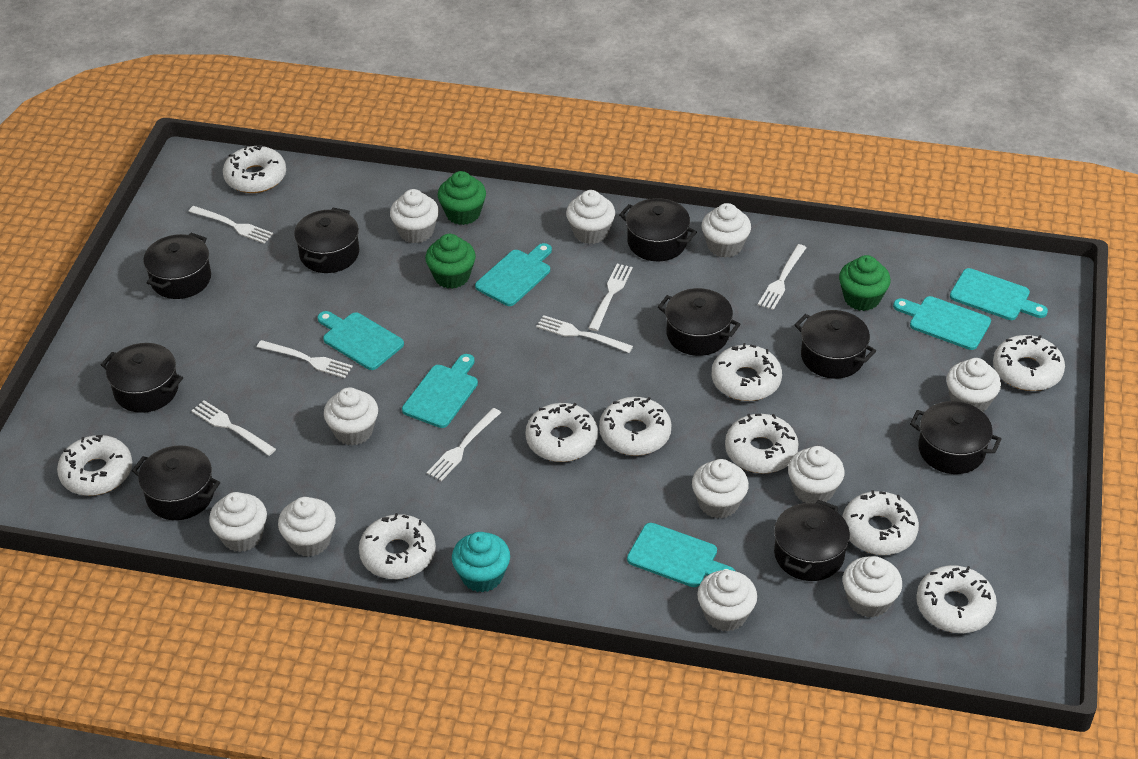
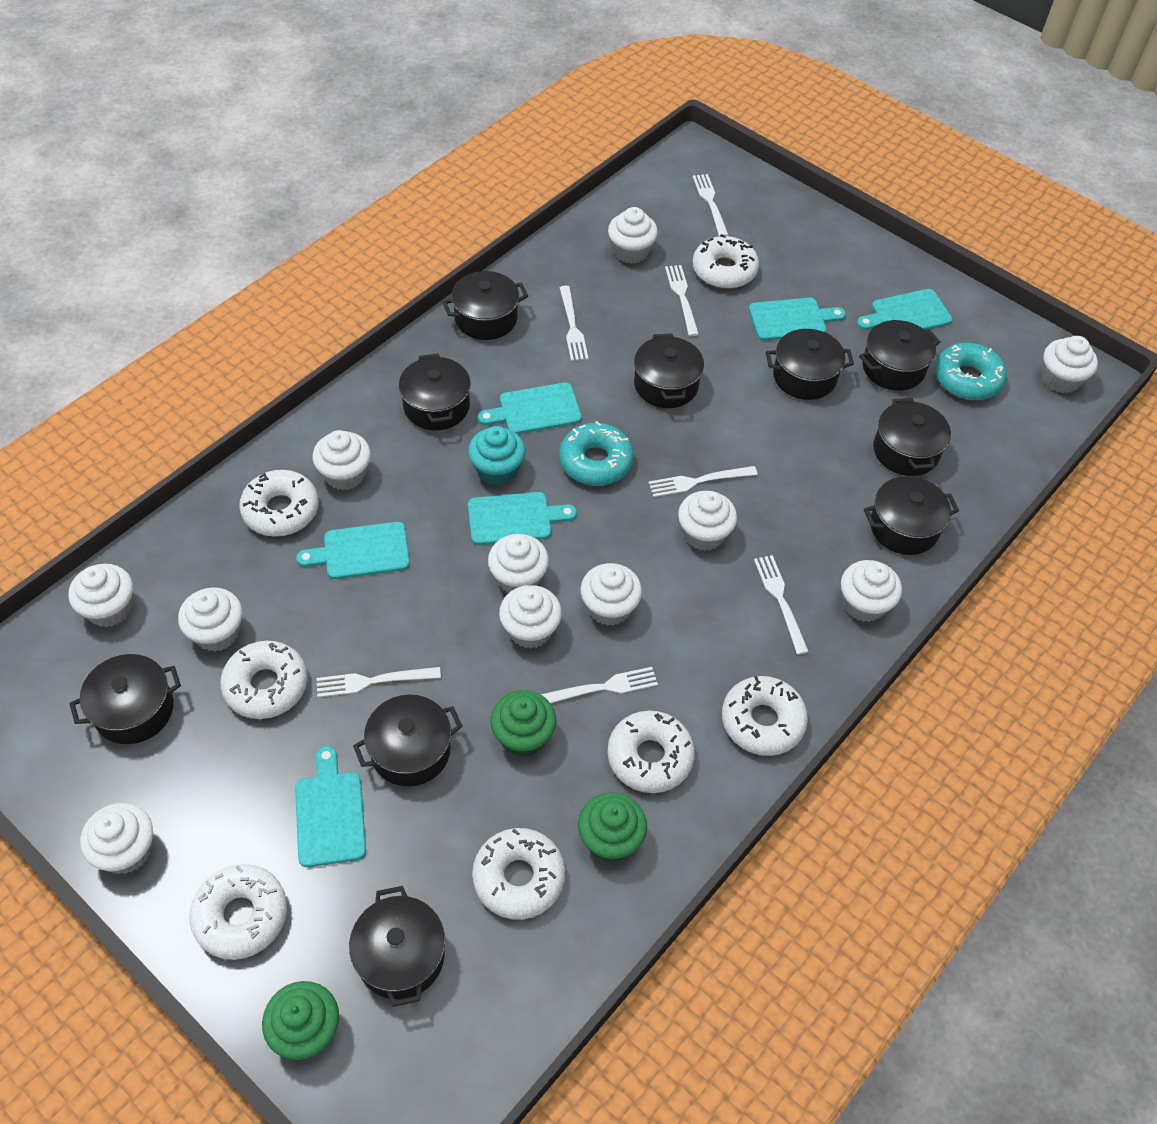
black pot: 9 -> 10
turquoise donut: 0 -> 2
white donut: 10 -> 7

